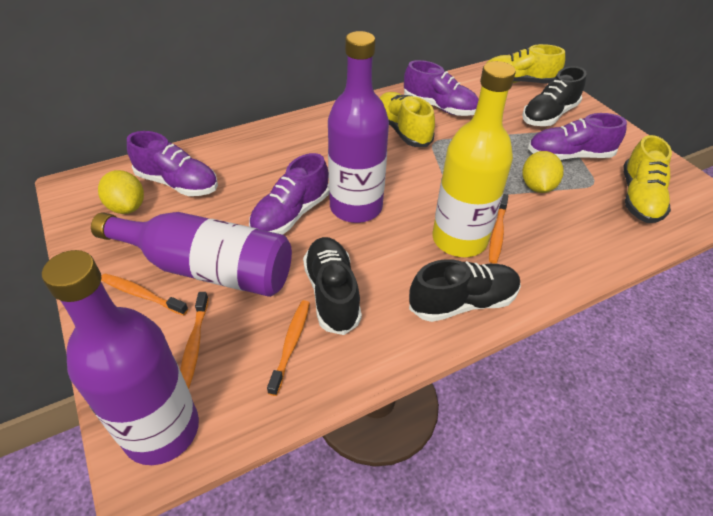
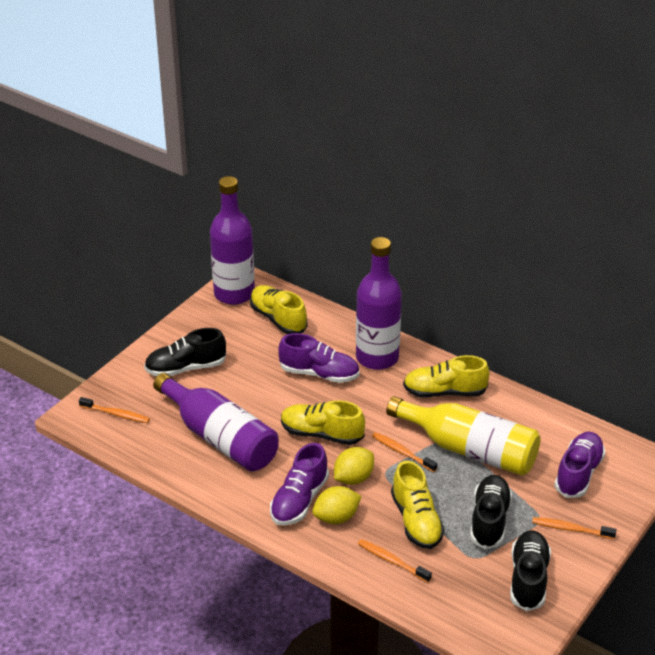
purple shoe: 4 -> 3
yellow shoe: 3 -> 4

